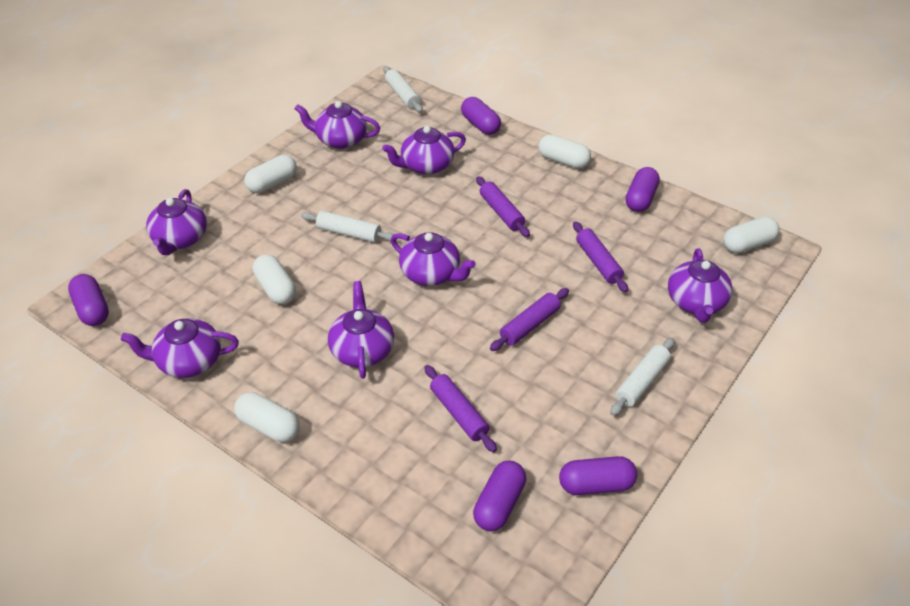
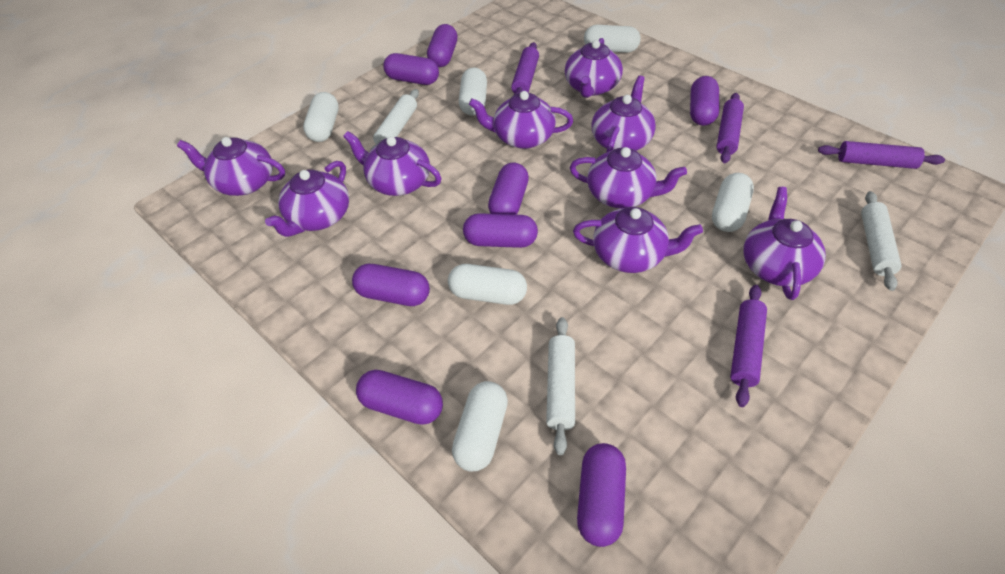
purple capsule: 5 -> 8
purple teapot: 7 -> 9
white capsule: 5 -> 6

